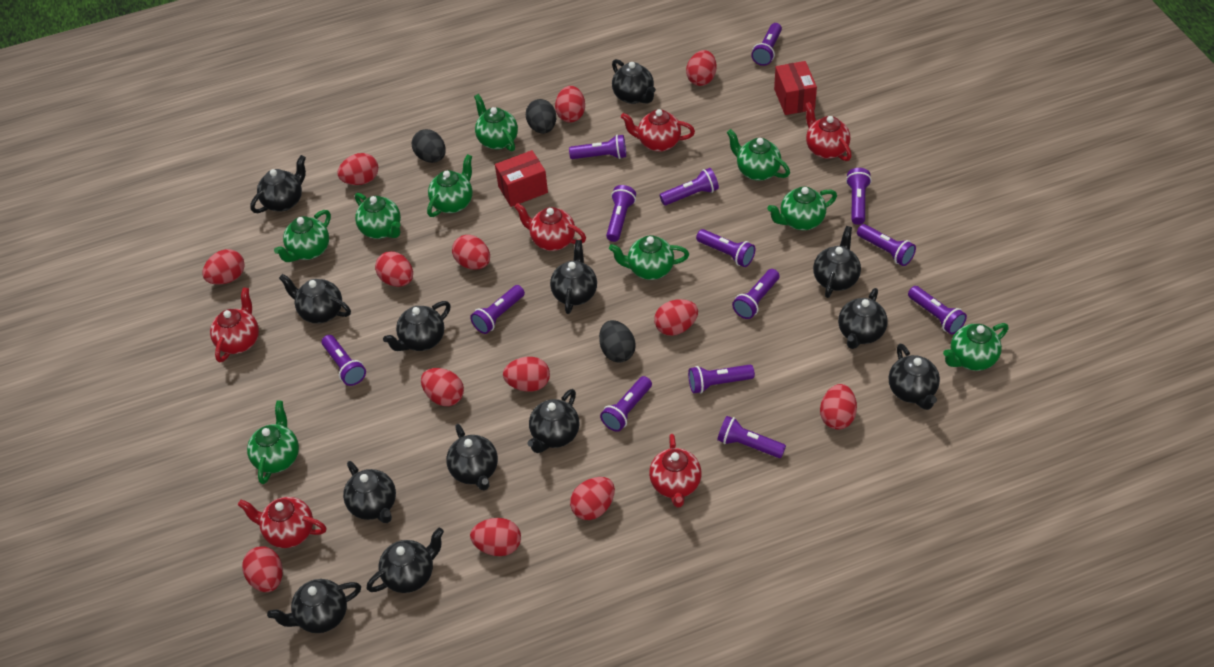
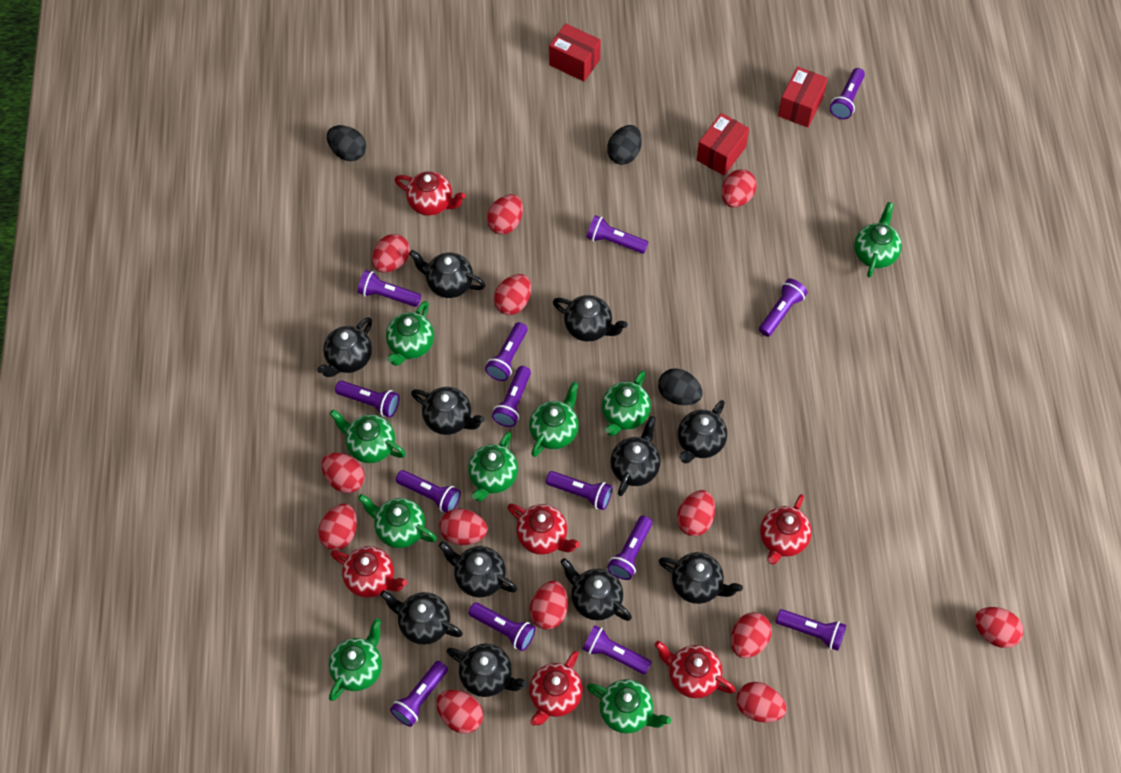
black teapot: 13 -> 11
red box: 2 -> 3

